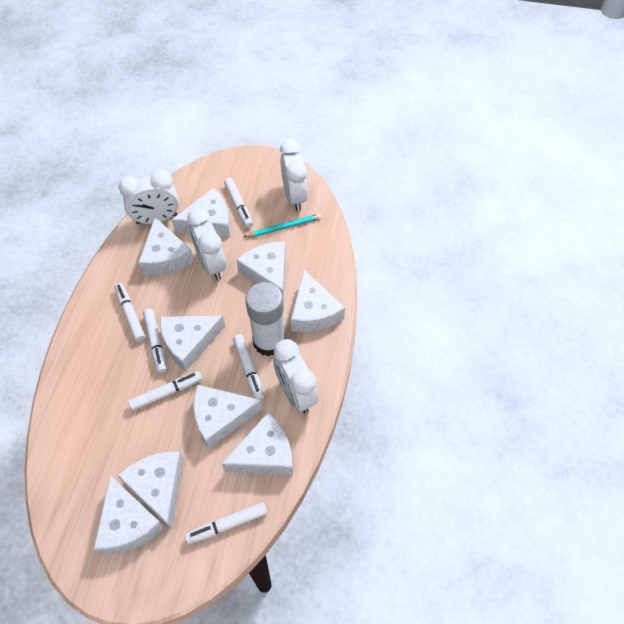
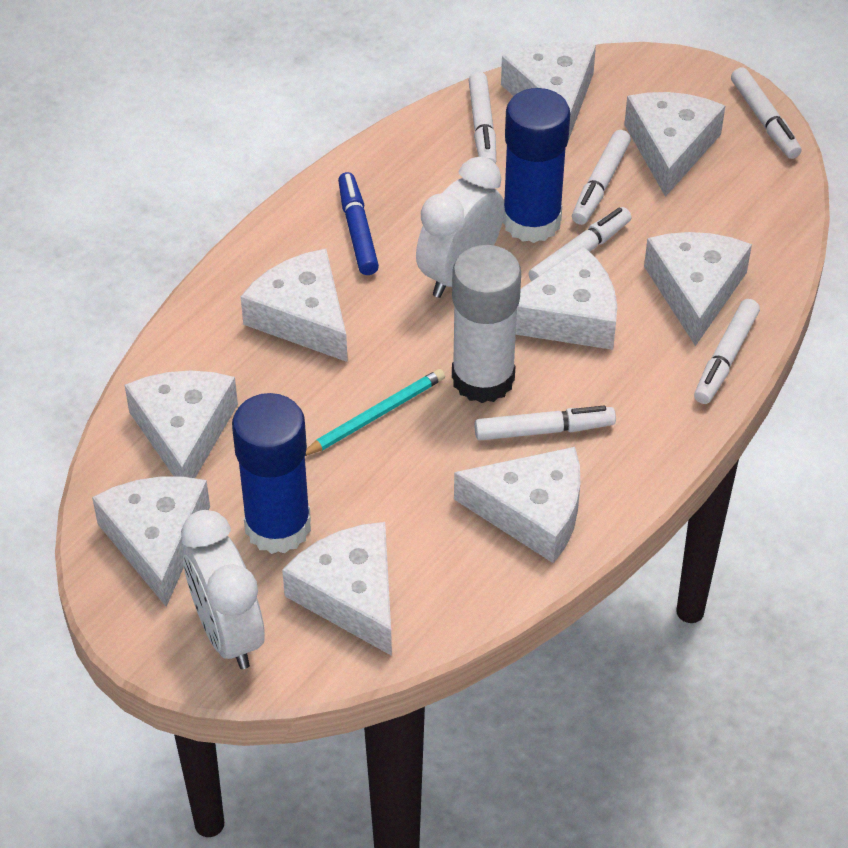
blue glue stick: 0 -> 2
blue marker: 0 -> 1
white clock: 4 -> 2

